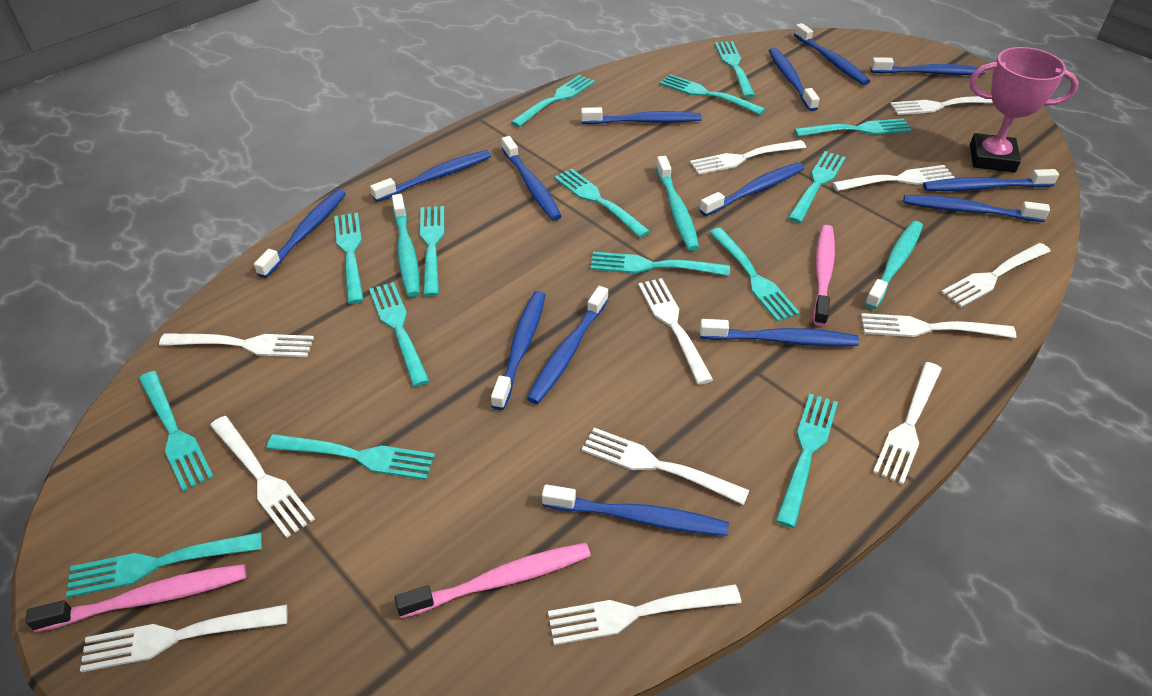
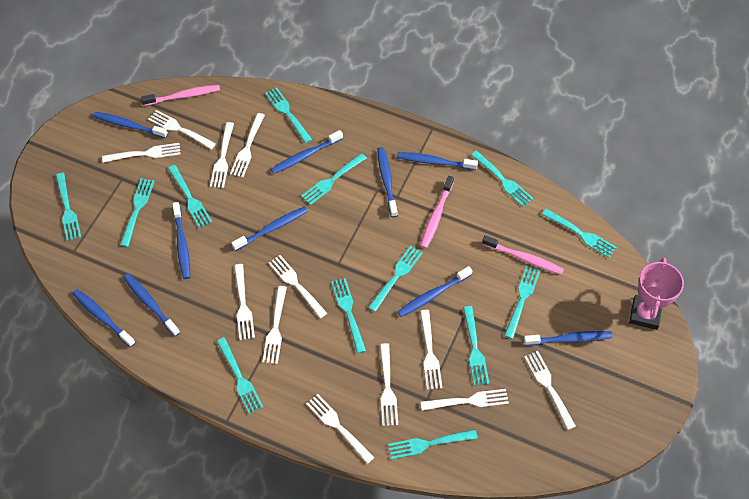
blue toothbrush: 14 -> 10
turquoise fork: 15 -> 13
turquoise toothbrush: 3 -> 0

